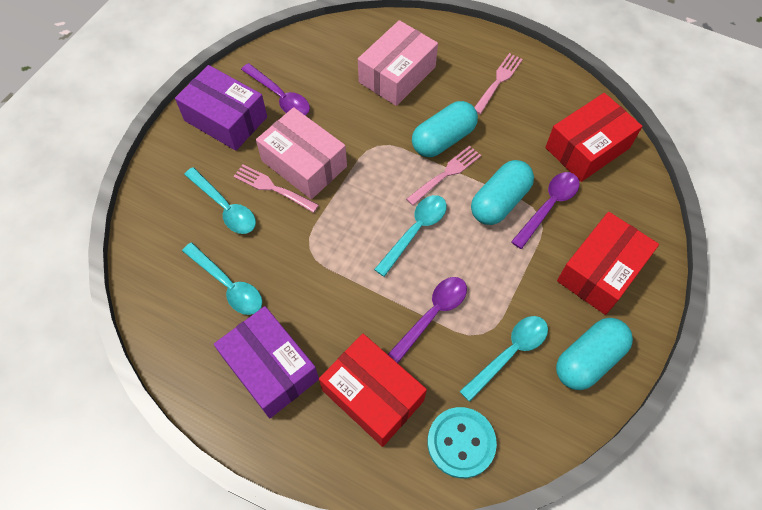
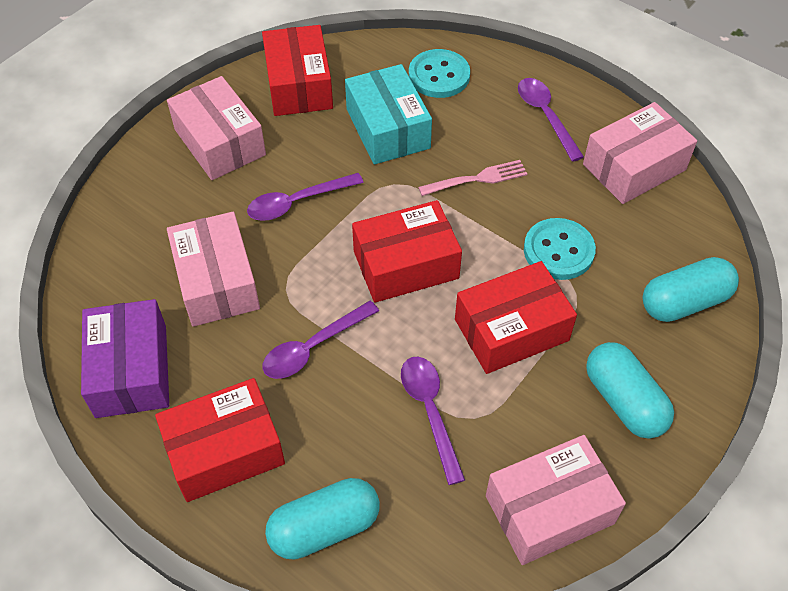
pink box: 2 -> 4
pink fork: 3 -> 1
purple box: 2 -> 1
purple spoon: 3 -> 4
red box: 3 -> 4
turquoise box: 0 -> 1
turquoise button: 1 -> 2
turquoise spoon: 4 -> 0

